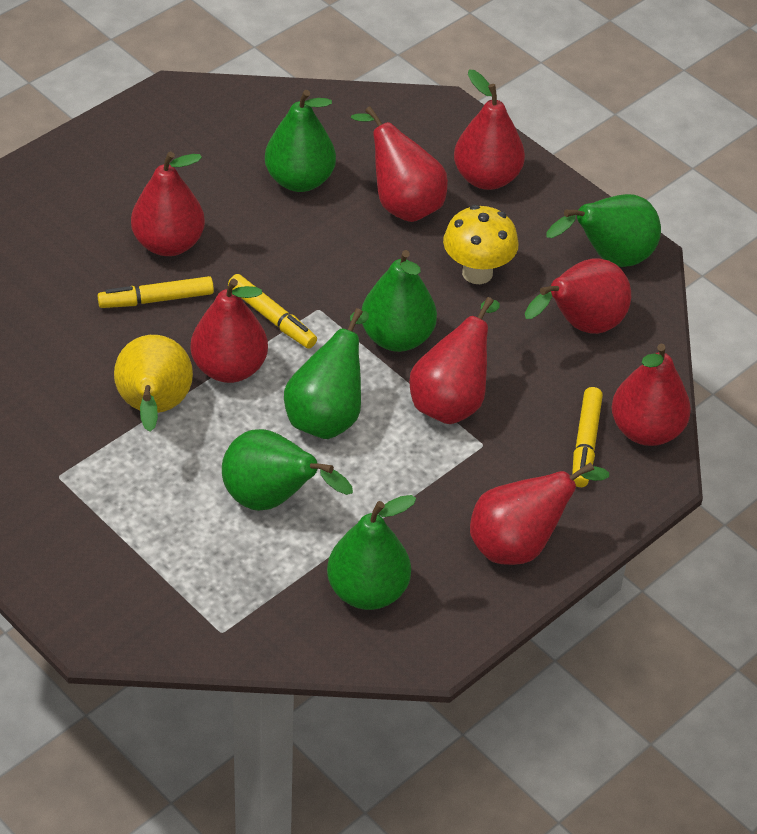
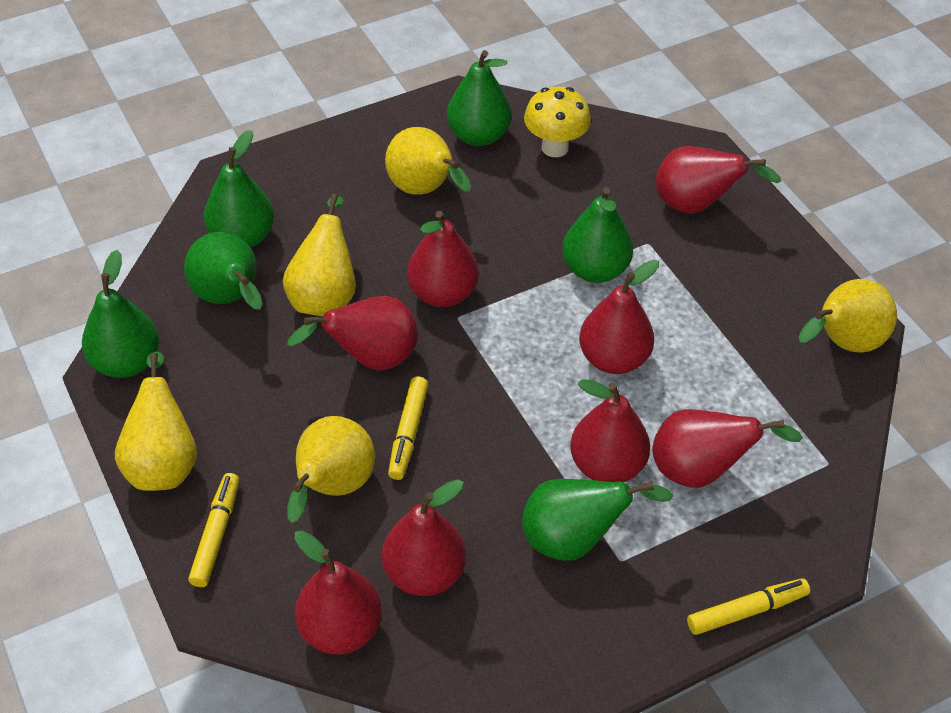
yellow pear: 1 -> 5

